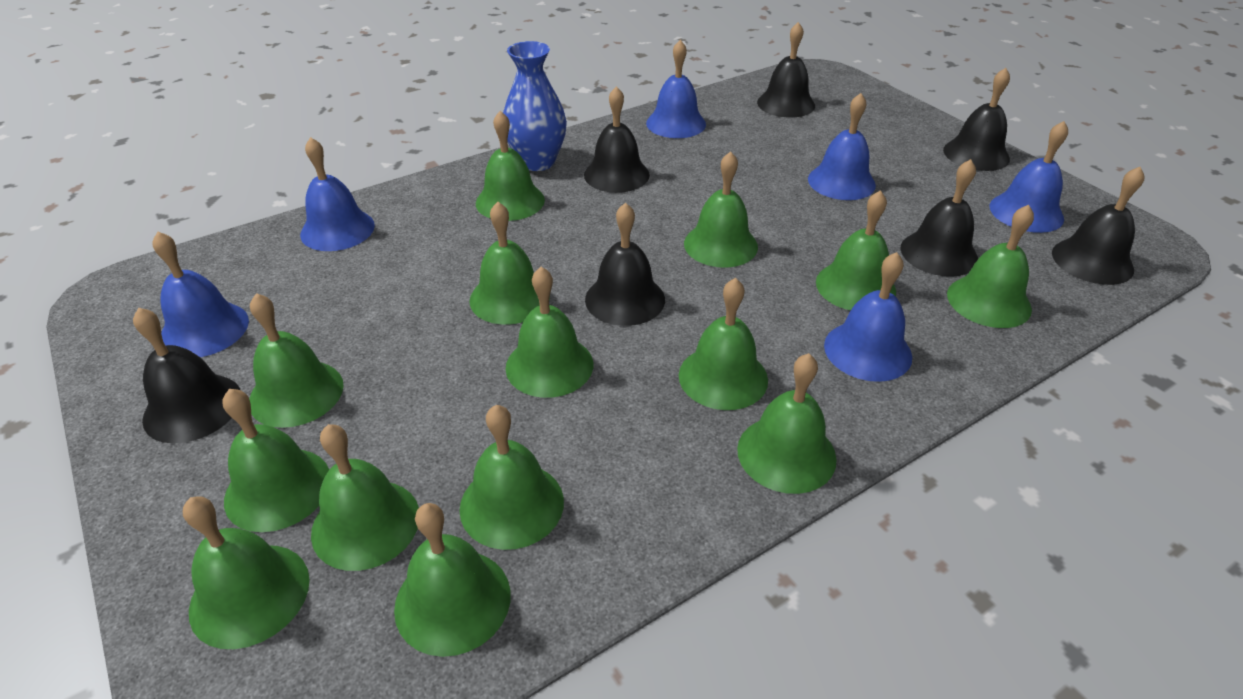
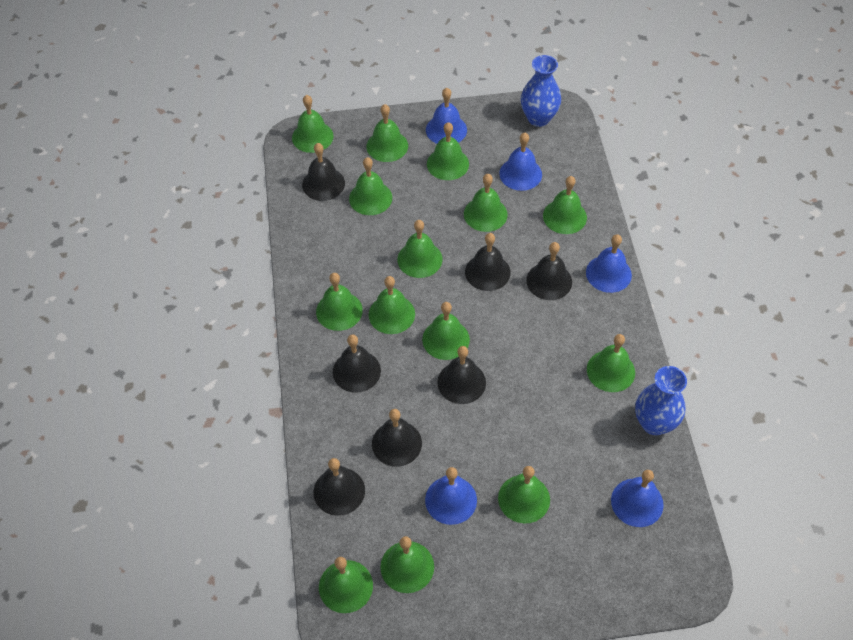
blue bell: 6 -> 5
blue vase: 1 -> 2

